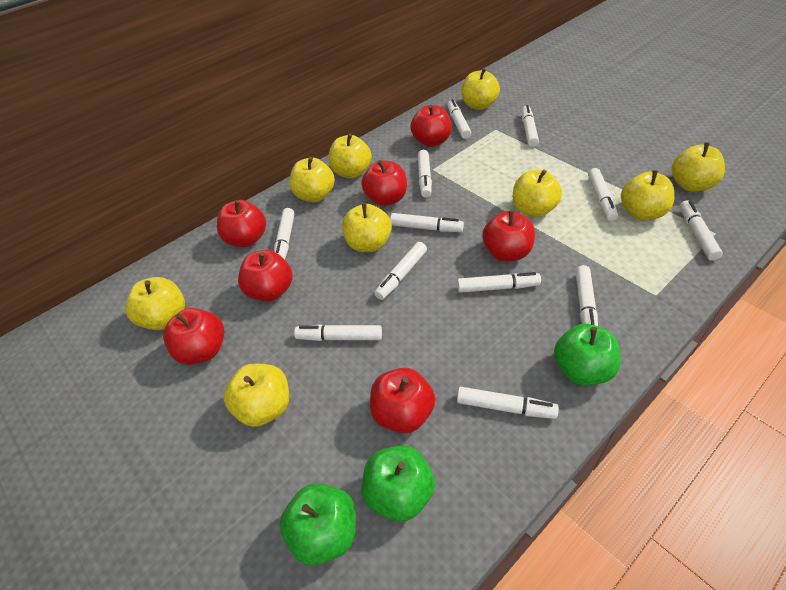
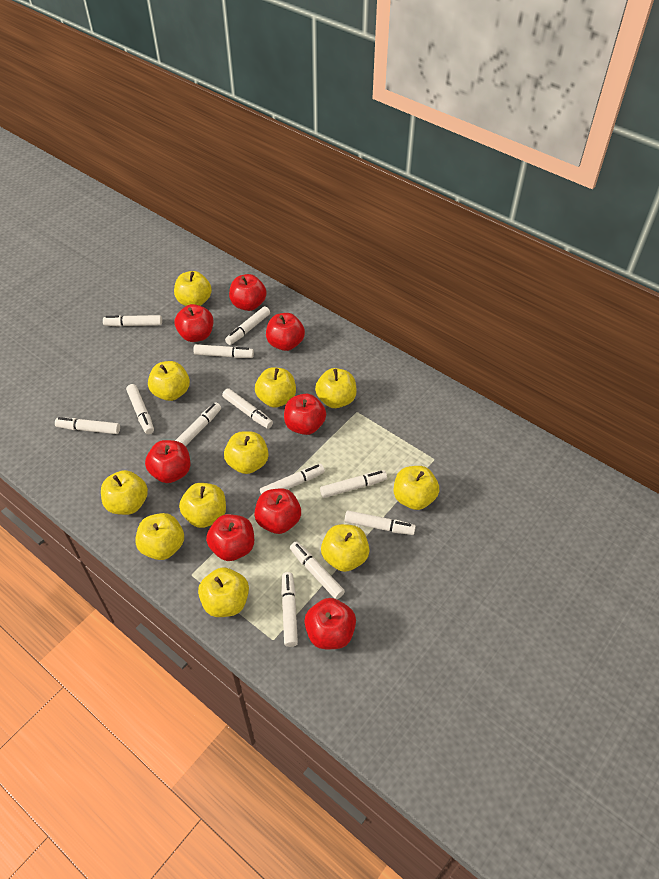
green apple: 3 -> 0
red apple: 7 -> 8
yellow apple: 9 -> 11

